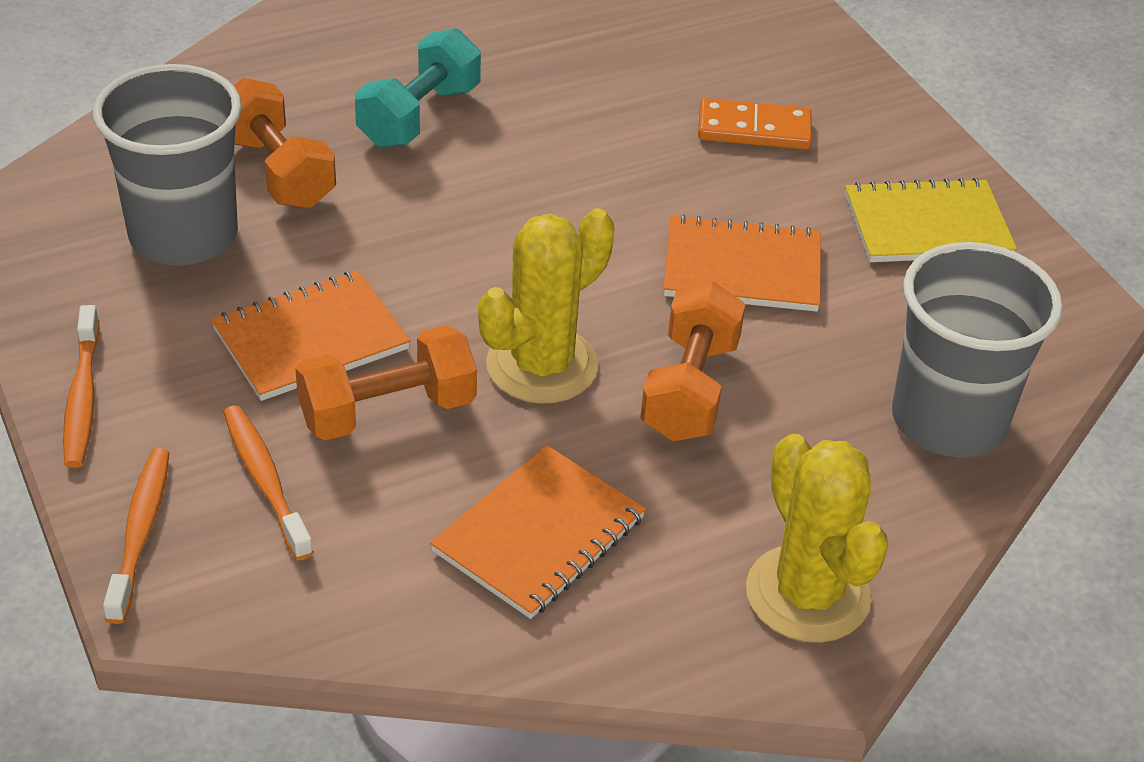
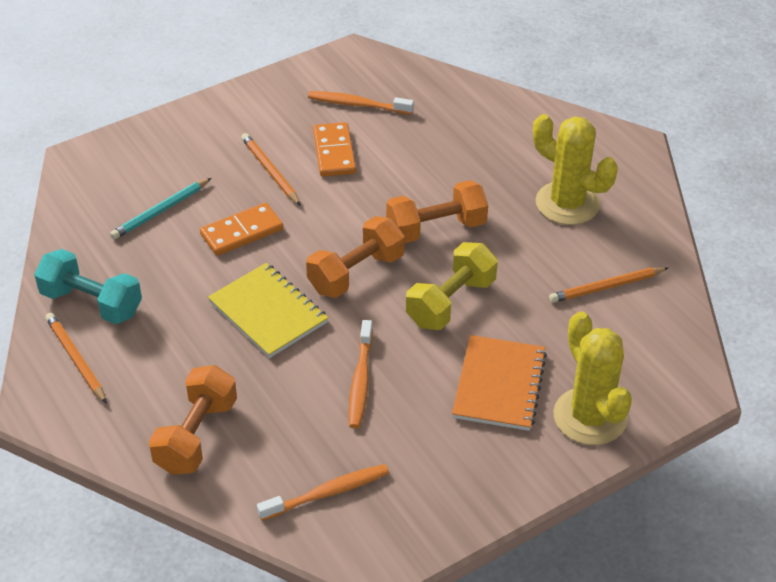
grey cup: 2 -> 0
orange domino: 1 -> 2
orange notebook: 3 -> 1
orange pencil: 0 -> 3
turquoise pencil: 0 -> 1
yellow dumbbell: 0 -> 1

